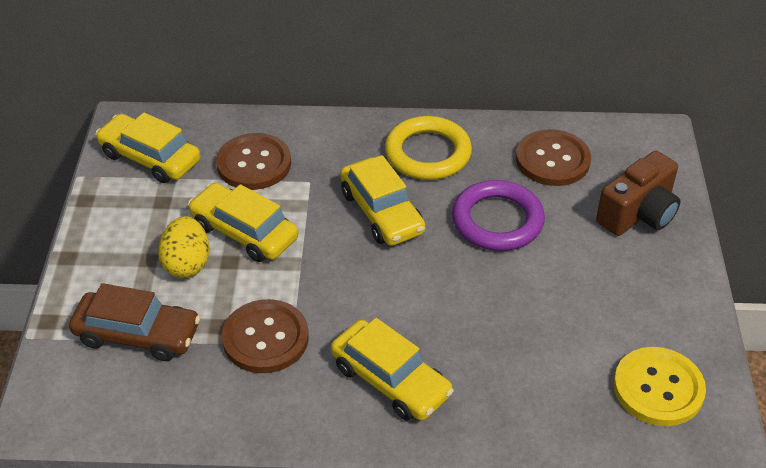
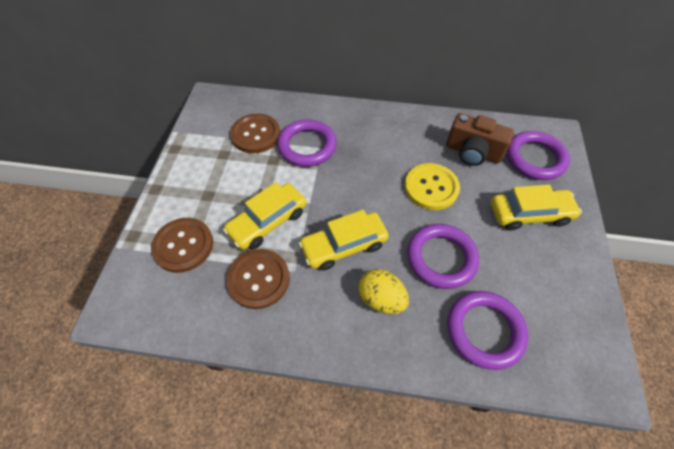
brown car: 1 -> 0
purple ring: 1 -> 4
yellow car: 4 -> 3
yellow ring: 1 -> 0

